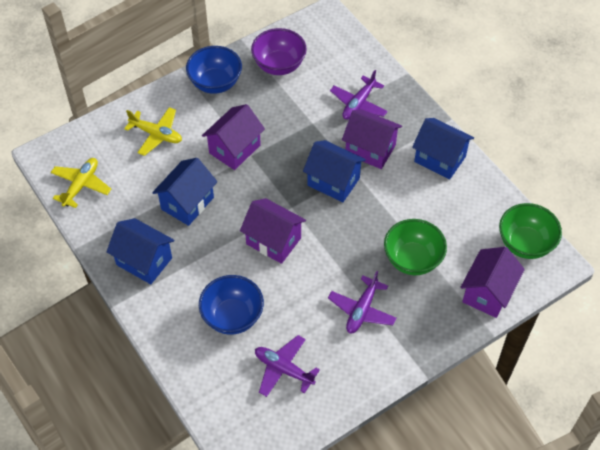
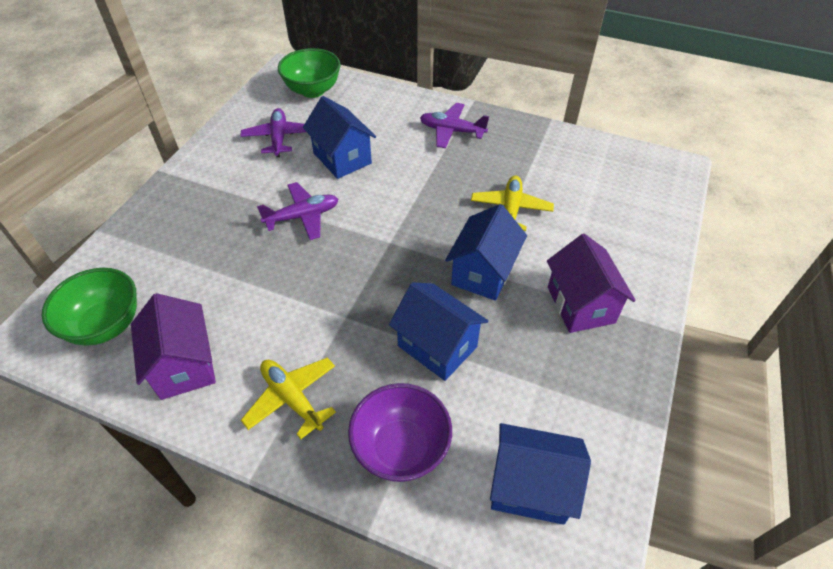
blue bowl: 2 -> 0
purple house: 4 -> 2

